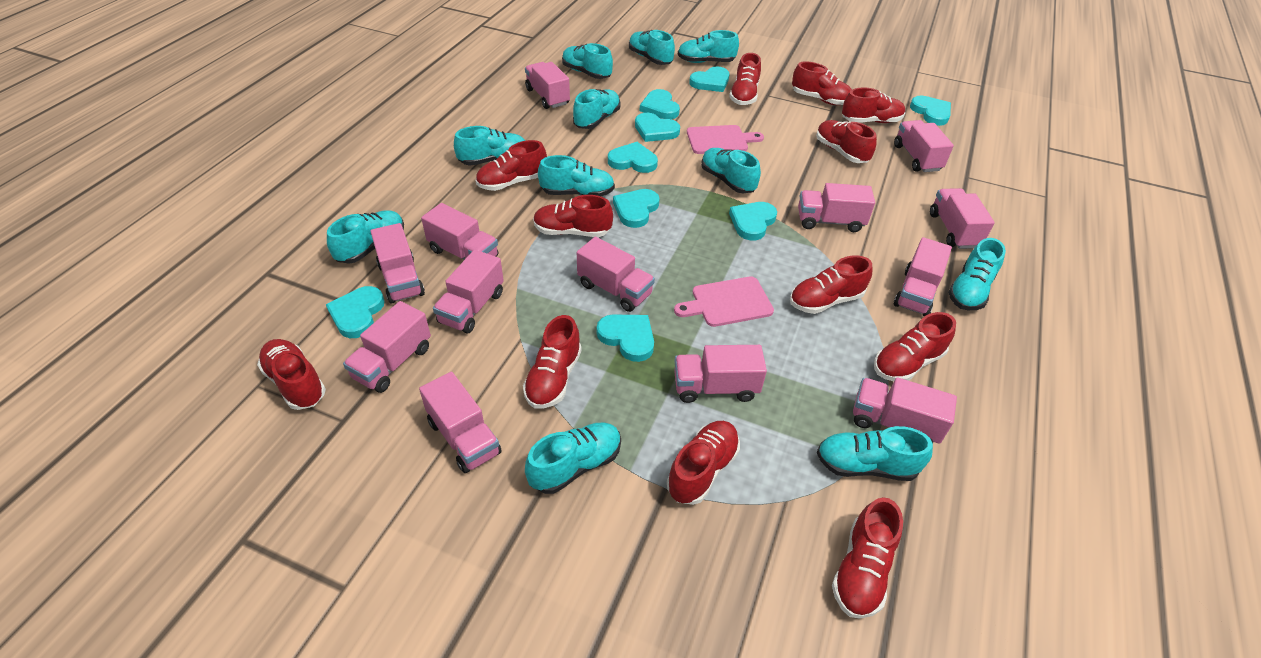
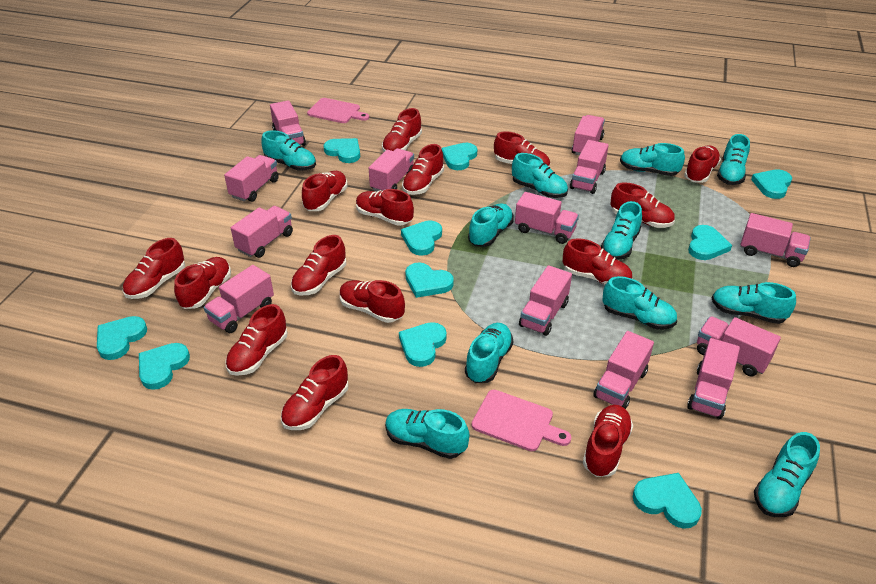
red shoe: 12 -> 15
turquoise heart: 9 -> 10

